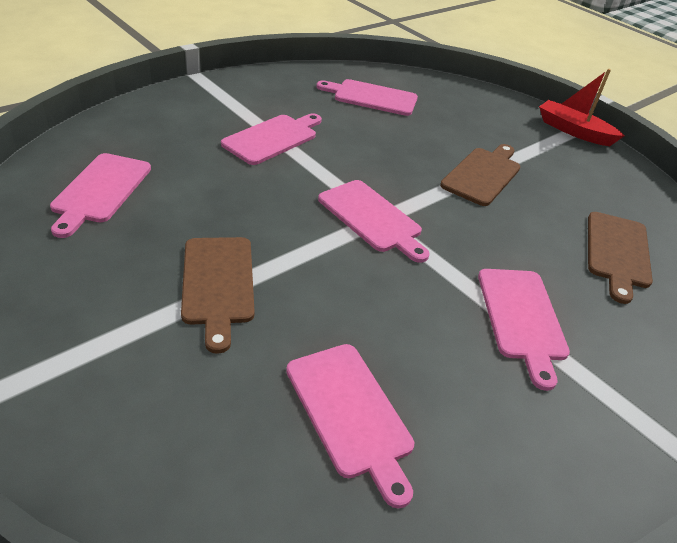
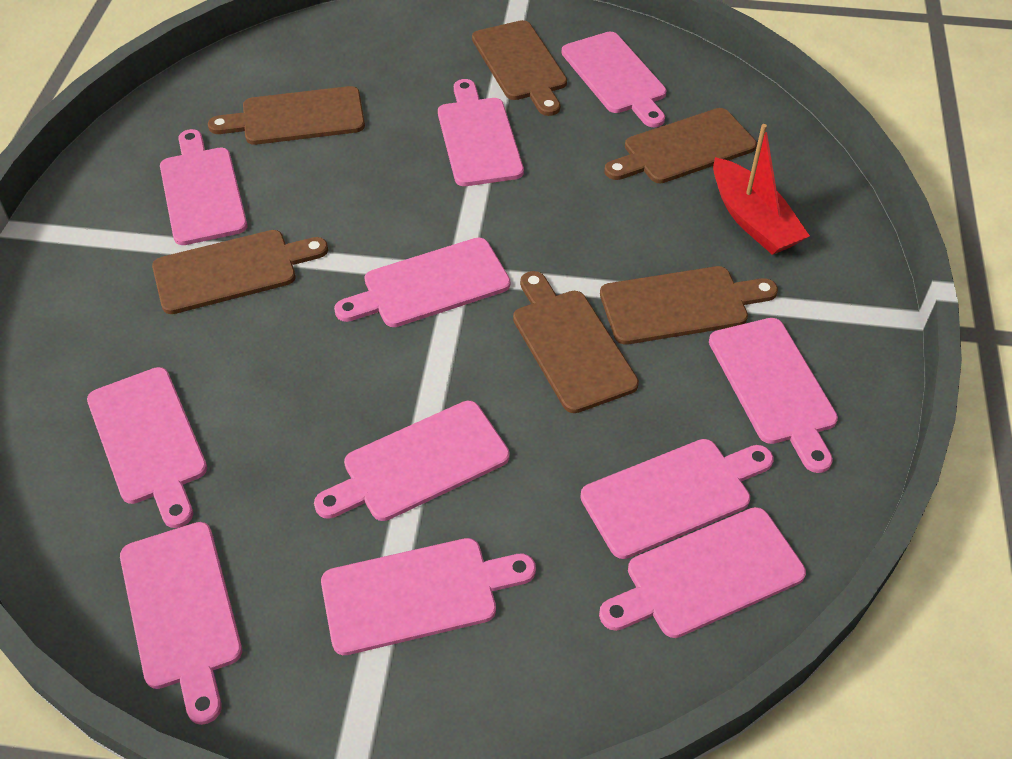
brown cutting board: 3 -> 6
pink cutting board: 6 -> 11

